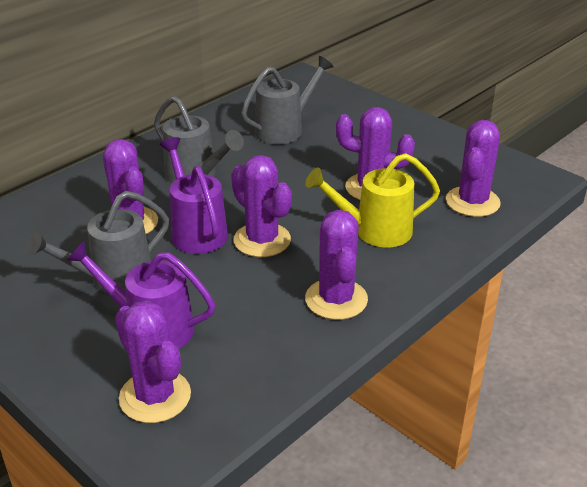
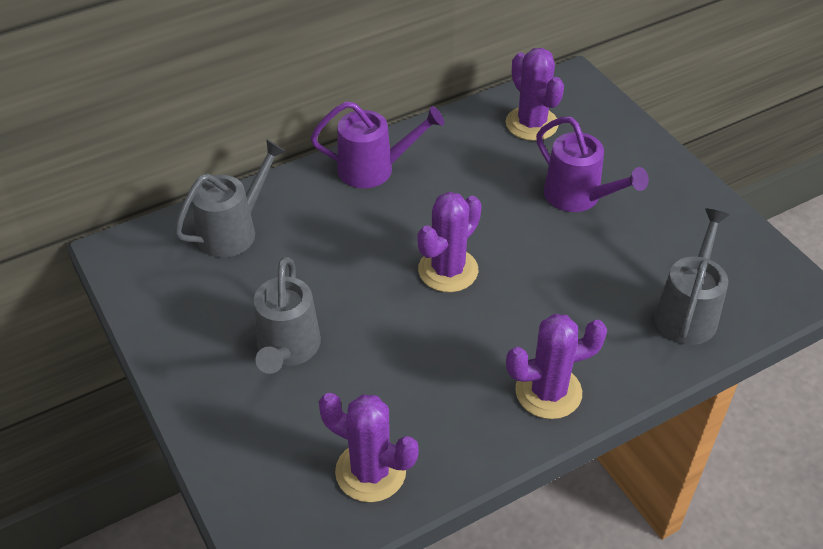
purple cactus: 6 -> 4
yellow watering can: 1 -> 0

